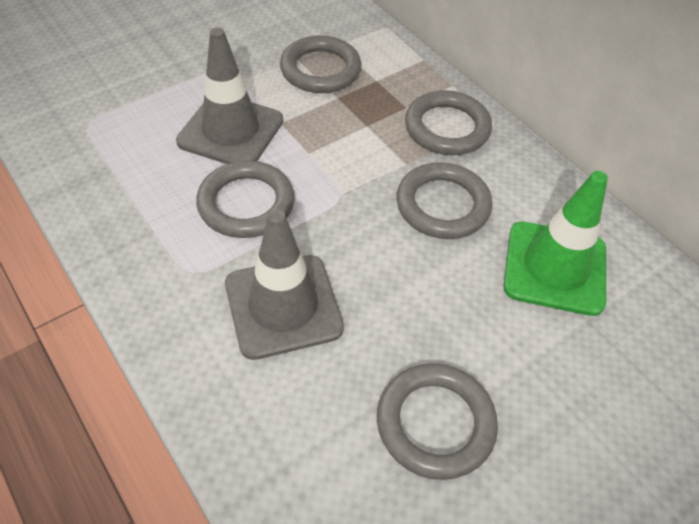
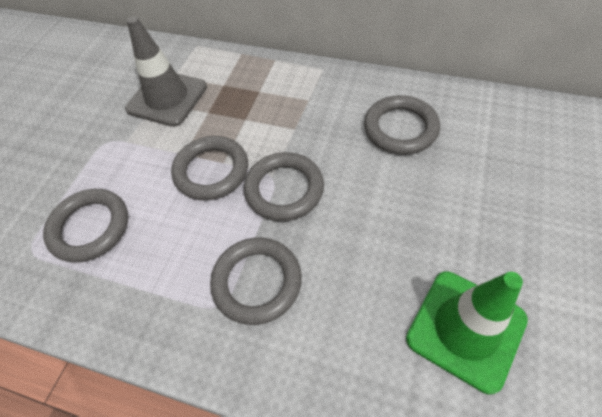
grey traffic cone: 2 -> 1

